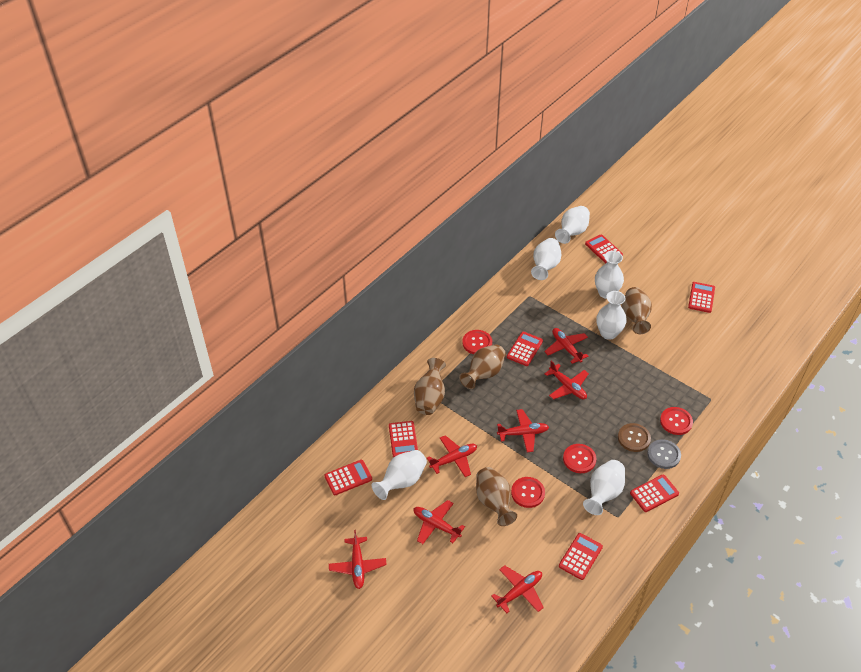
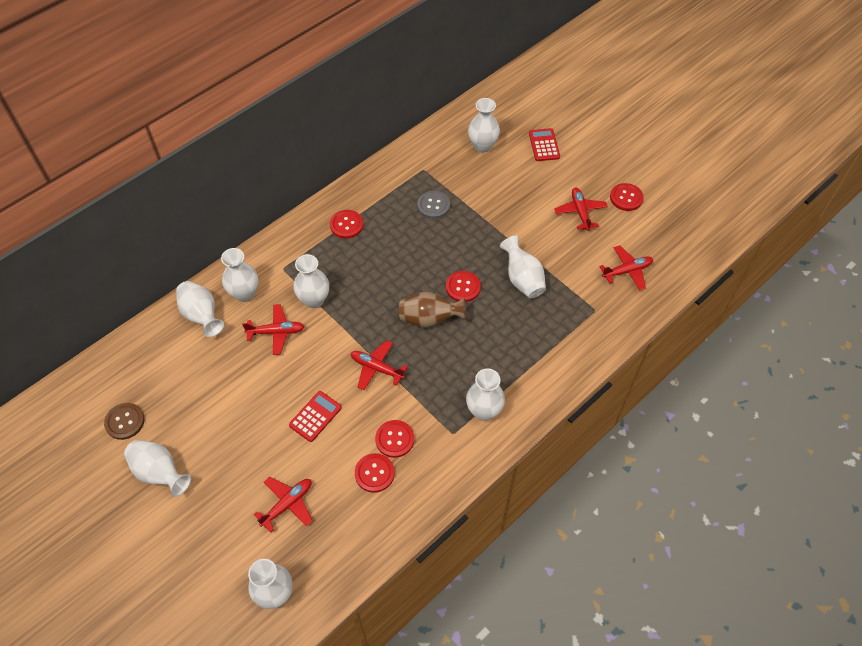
brown vase: 4 -> 1
red button: 4 -> 5
red calculator: 7 -> 2
red plane: 7 -> 5
white vase: 6 -> 8

